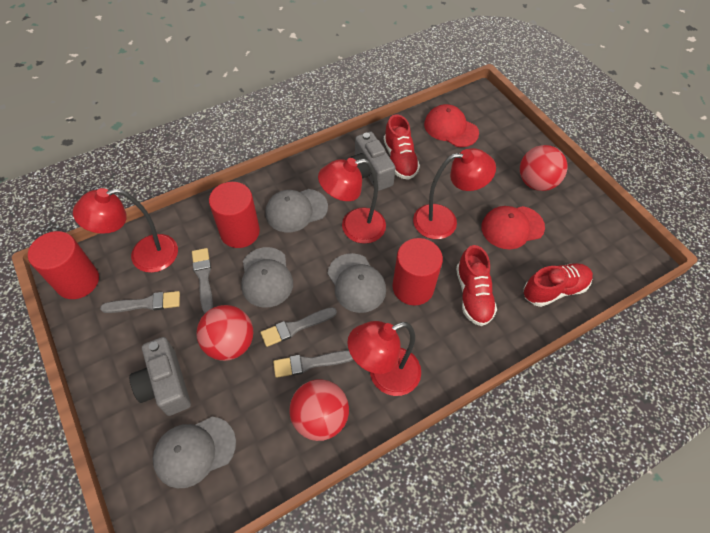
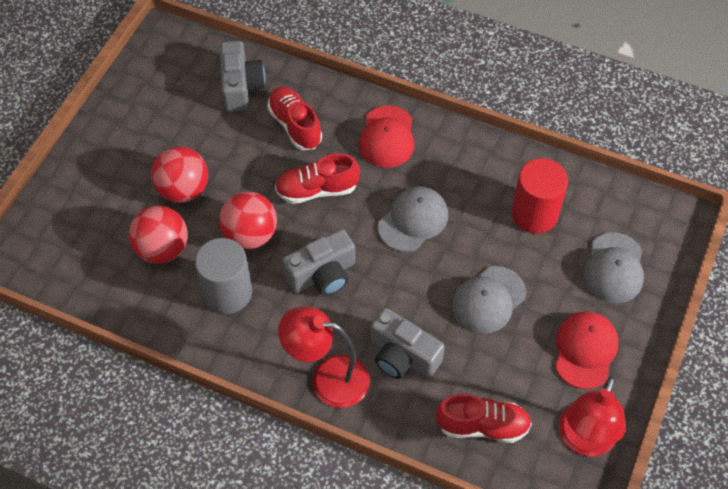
grey brush: 4 -> 0
grey camera: 2 -> 3
grey cap: 4 -> 3
grey cylinder: 0 -> 1
red cylinder: 3 -> 1
red lamp: 4 -> 2

